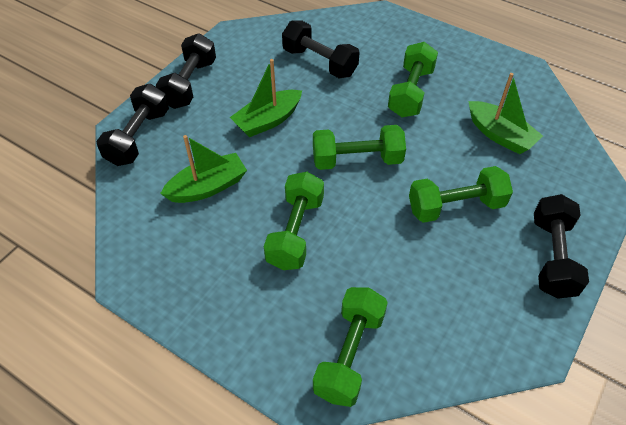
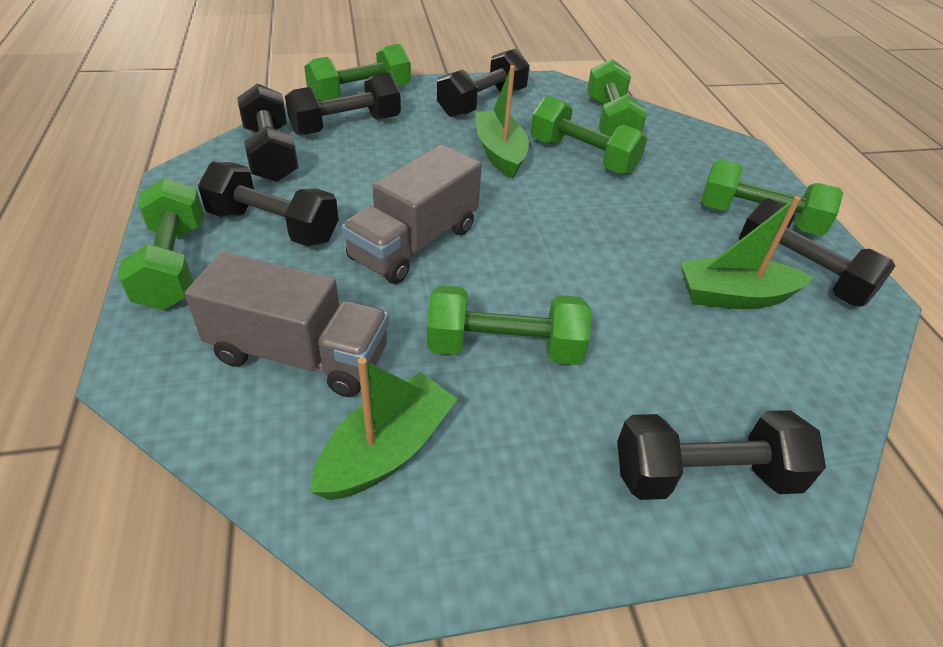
black dumbbell: 4 -> 6
green dumbbell: 5 -> 6
grey truck: 0 -> 2

